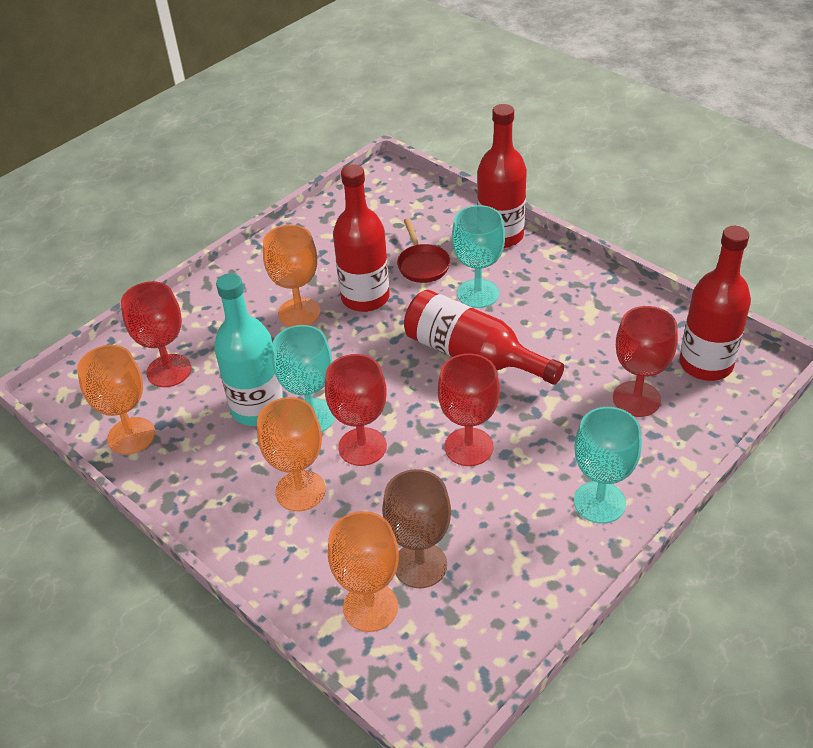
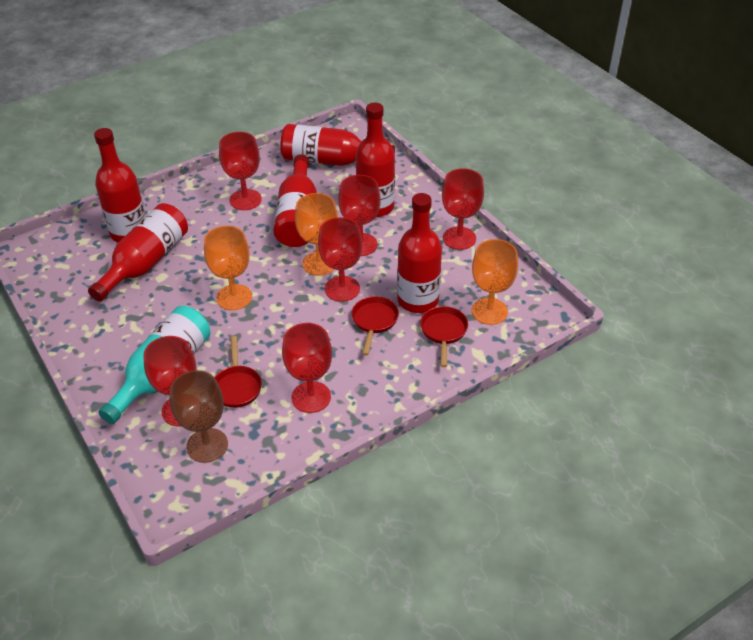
orange goblet: 4 -> 3
red bottle: 4 -> 6
red goblet: 4 -> 6
red pan: 1 -> 3
turquoise goblet: 3 -> 0

